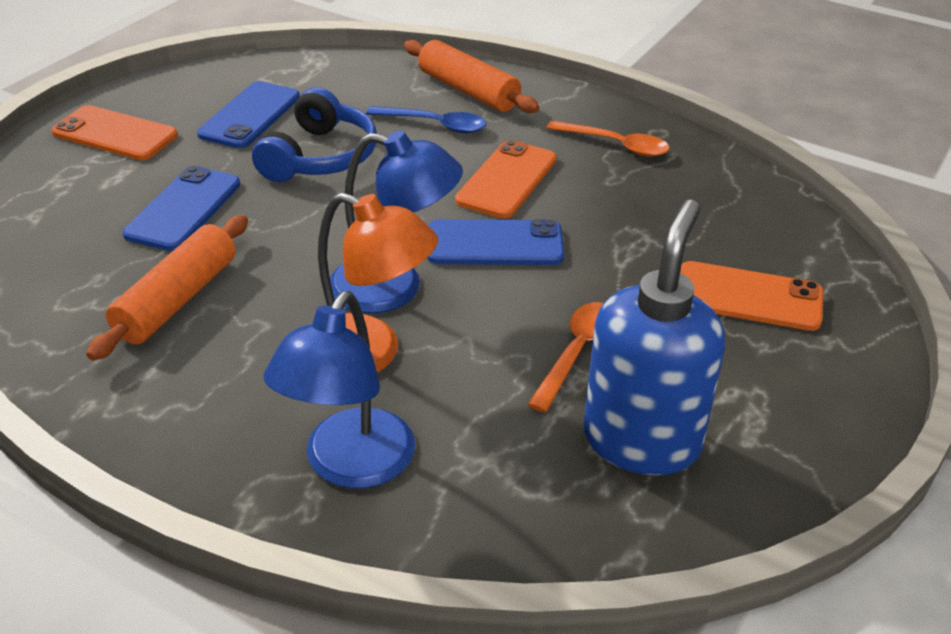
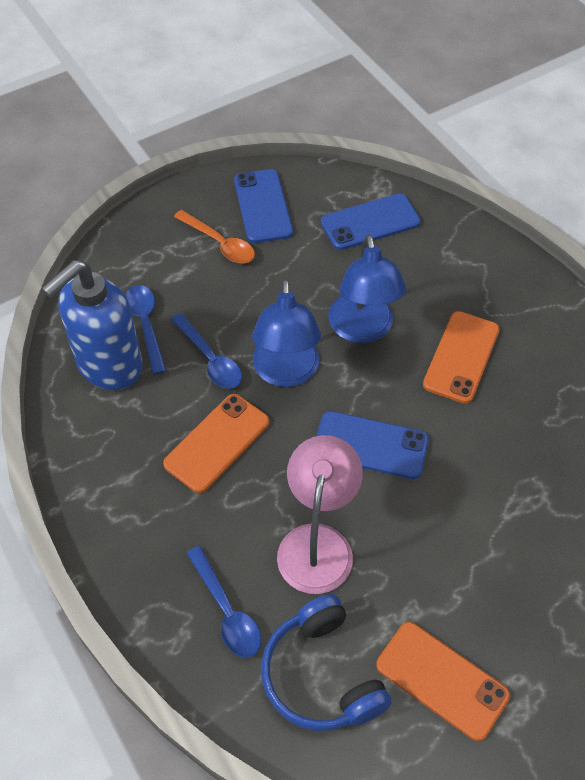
blue spoon: 1 -> 3
orange lamp: 1 -> 0
orange rolling pin: 2 -> 0
orange spoon: 2 -> 1
pink lamp: 0 -> 1

